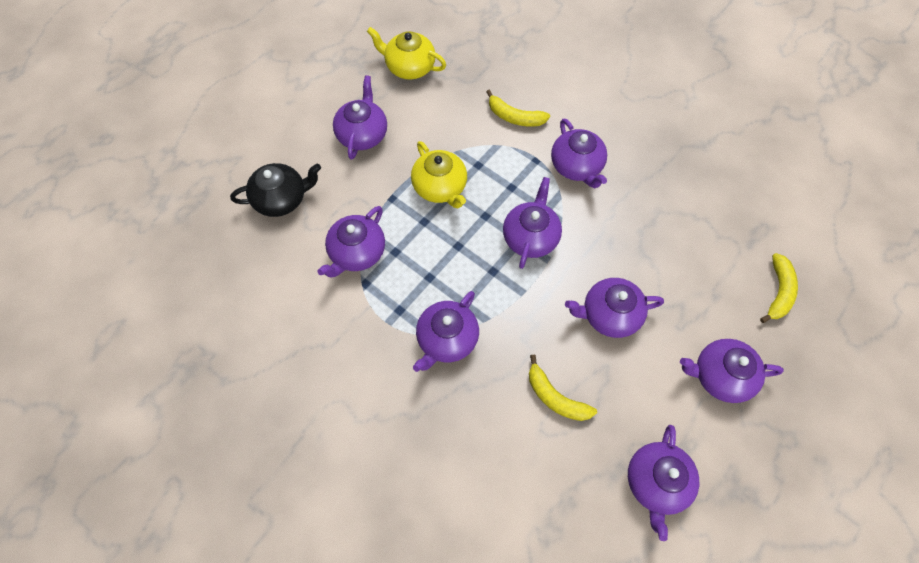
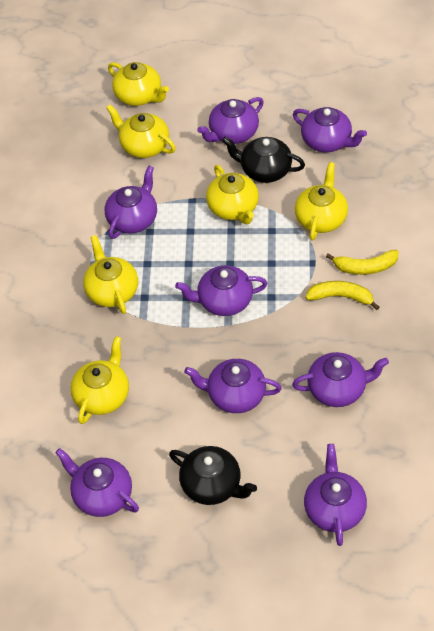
black teapot: 1 -> 2
yellow banana: 3 -> 2
yellow teapot: 2 -> 6

